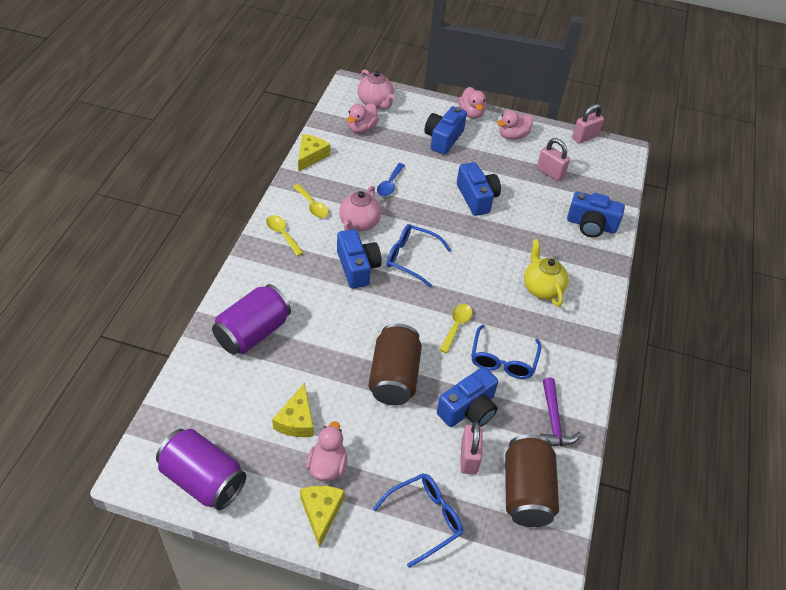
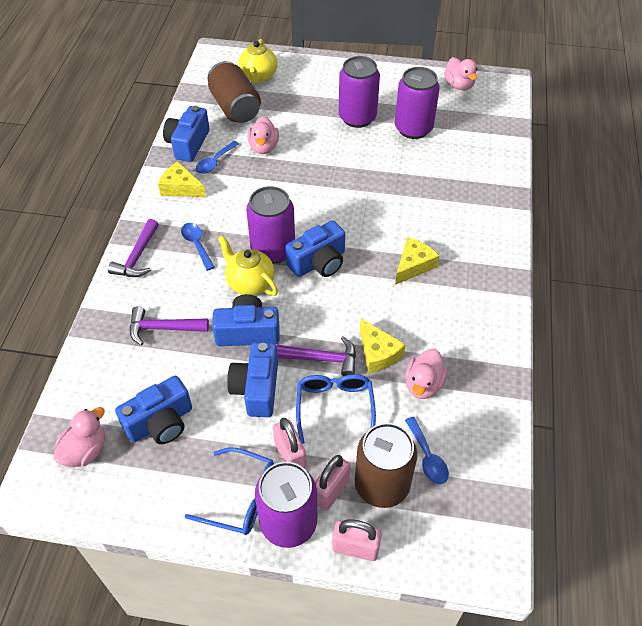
blue glasses: 3 -> 2
blue spoon: 1 -> 3
pink teapot: 2 -> 0
purple can: 2 -> 4
purple hammer: 1 -> 3
yellow spoon: 3 -> 0
yellow teapot: 1 -> 2

